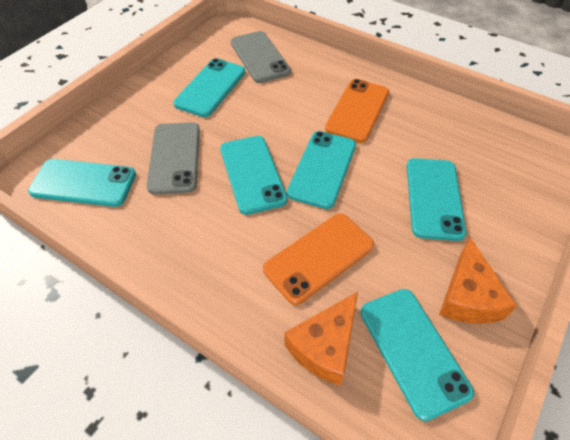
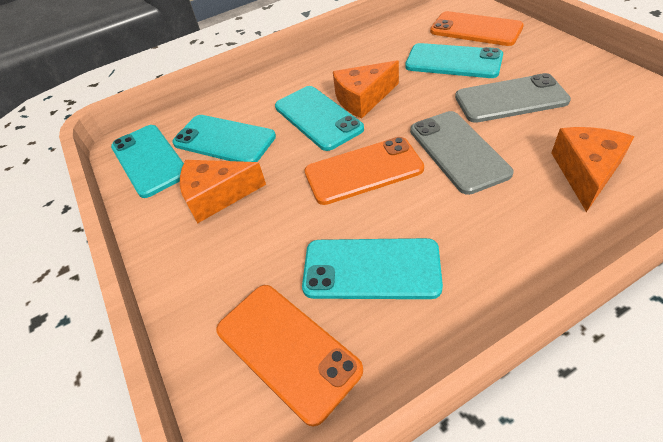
orange cheese: 2 -> 3
orange phone: 2 -> 3
turquoise phone: 6 -> 5

